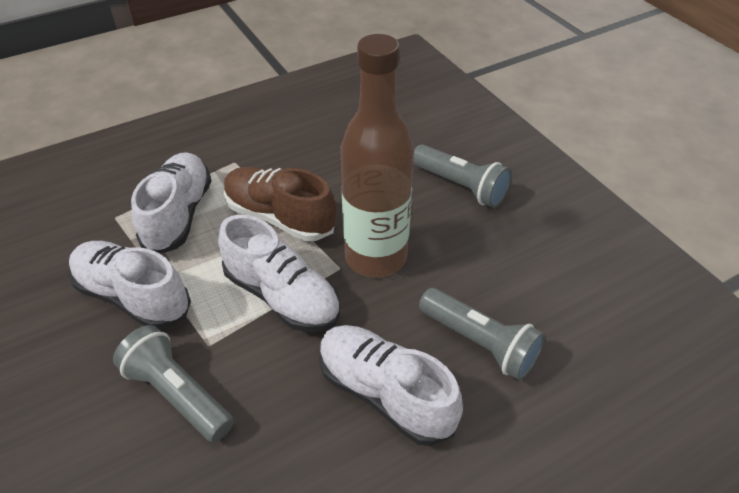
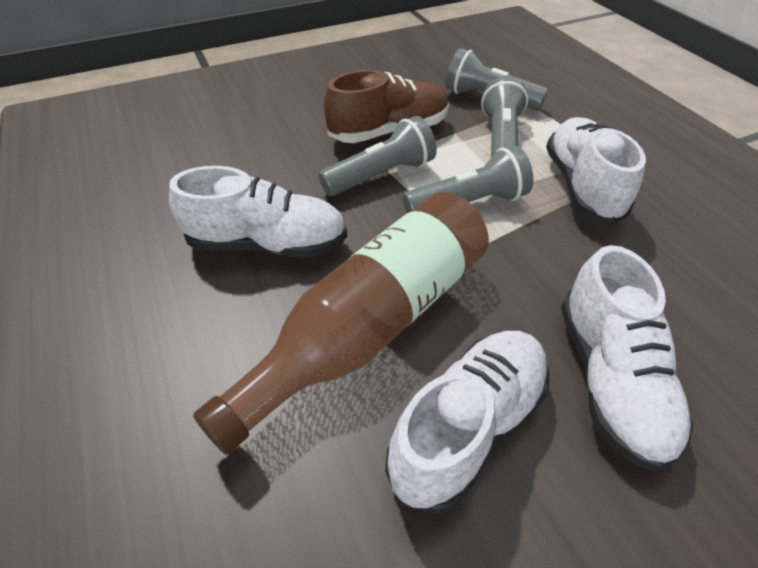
grey flashlight: 3 -> 4

